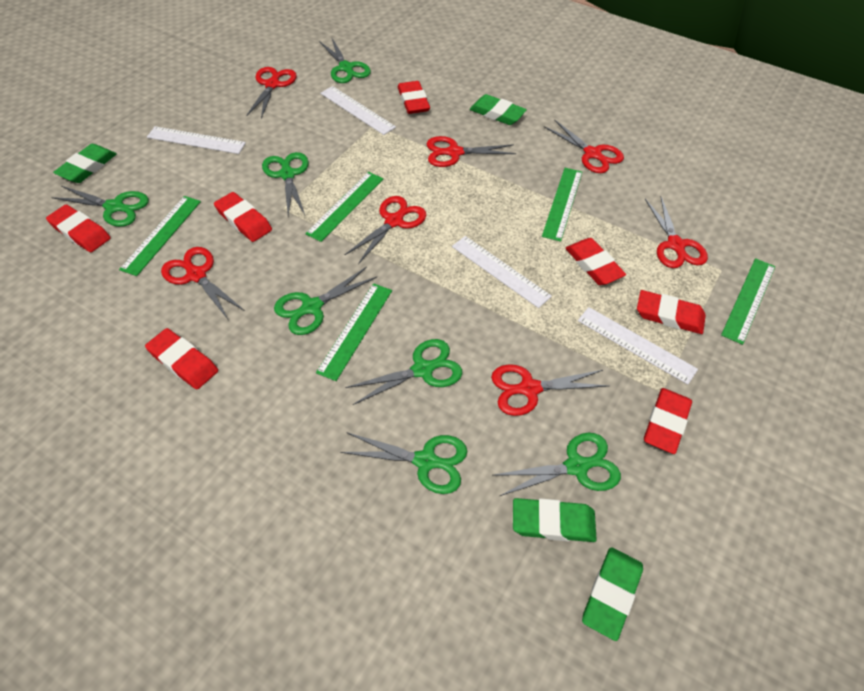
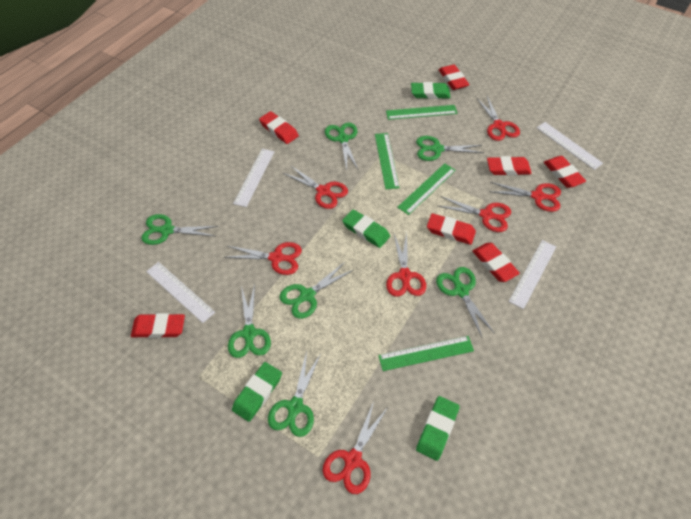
green ruler: 5 -> 4

